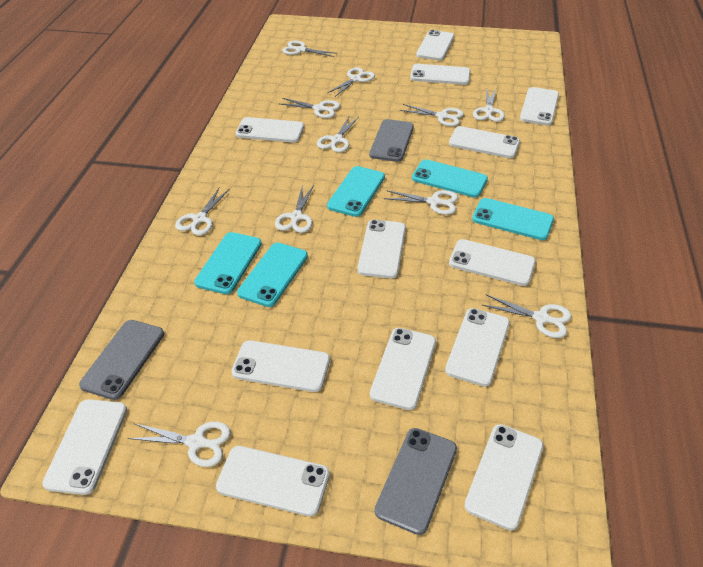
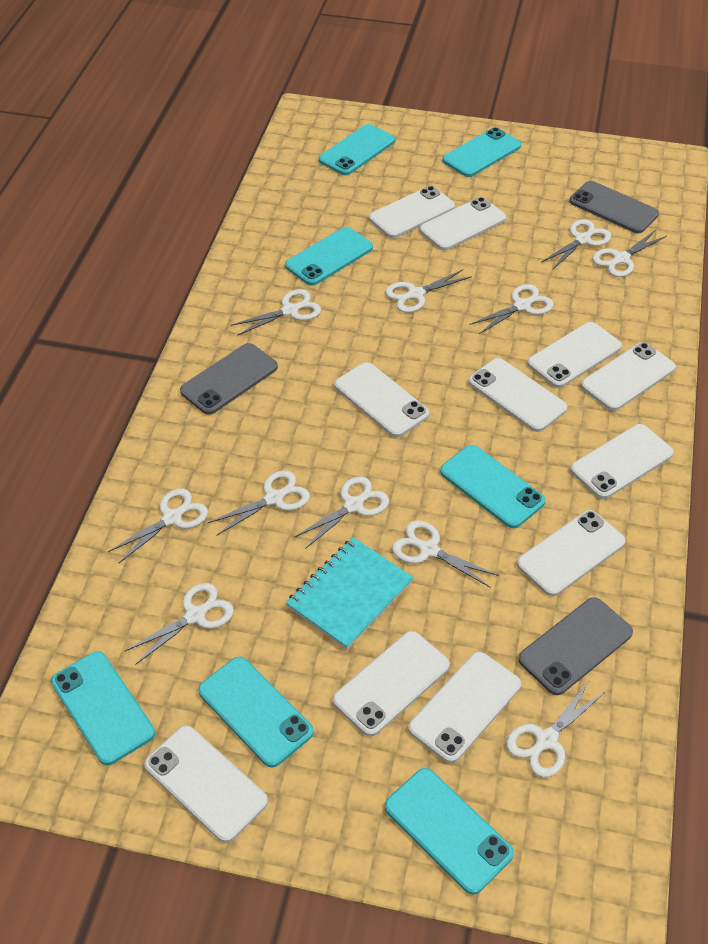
turquoise notebook: 0 -> 1
turquoise phone: 5 -> 7
white phone: 13 -> 11

